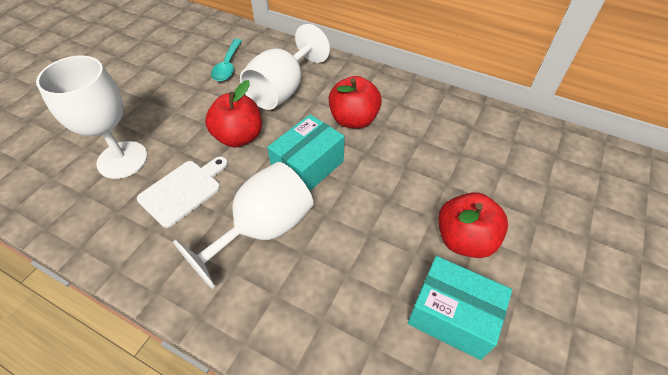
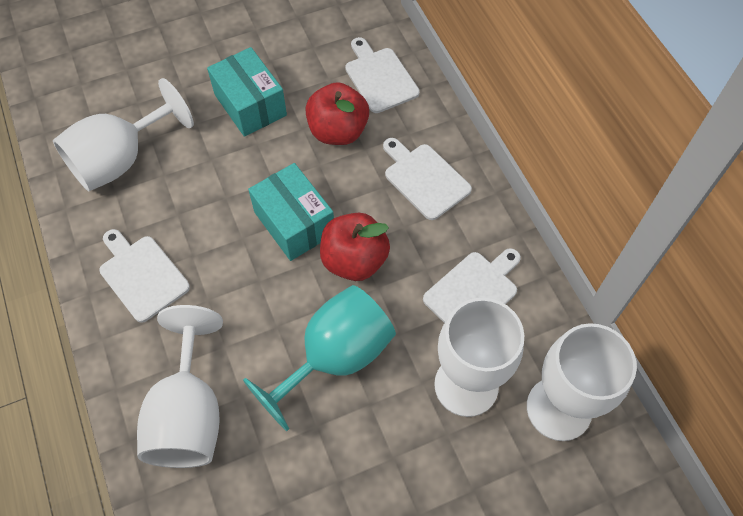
red apple: 3 -> 2
turquoise goblet: 0 -> 1
turquoise spoon: 1 -> 0
white cutting board: 1 -> 4
white goblet: 3 -> 4

